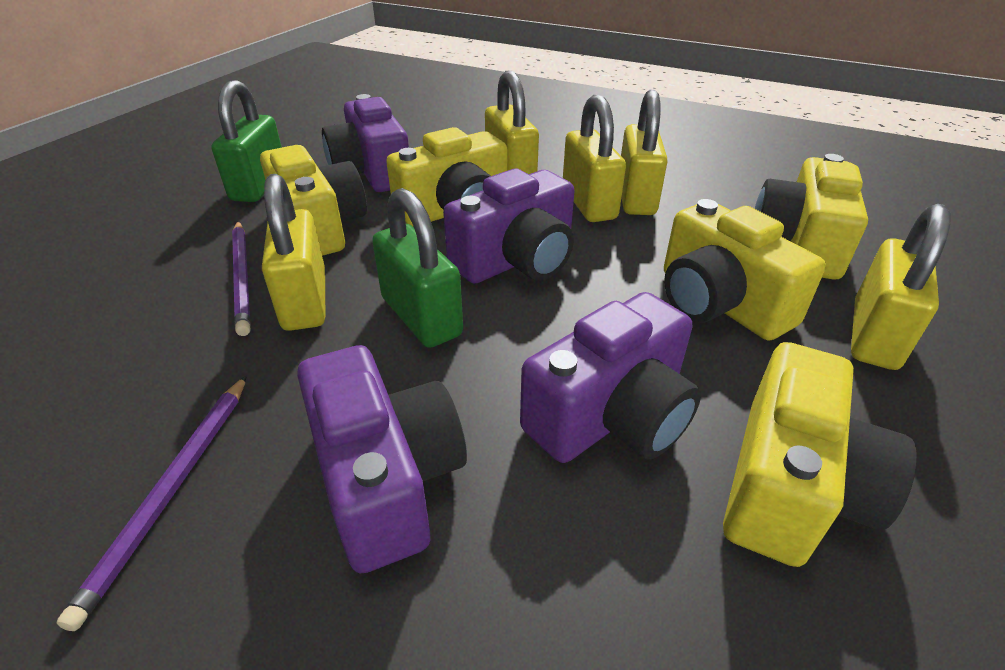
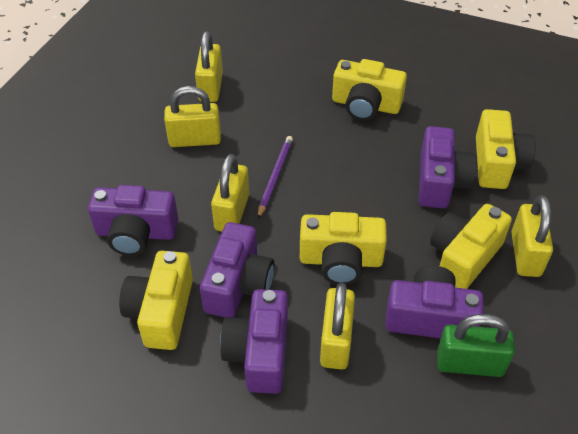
green padlock: 2 -> 1
purple camera: 4 -> 5
purple pencil: 2 -> 1

